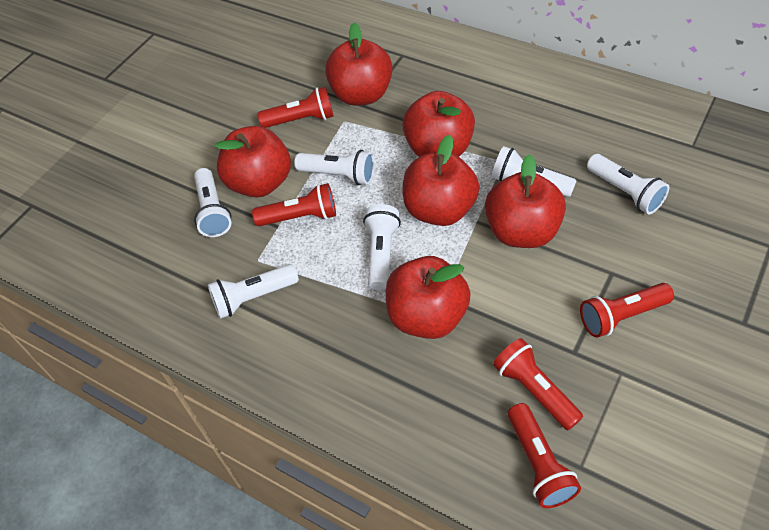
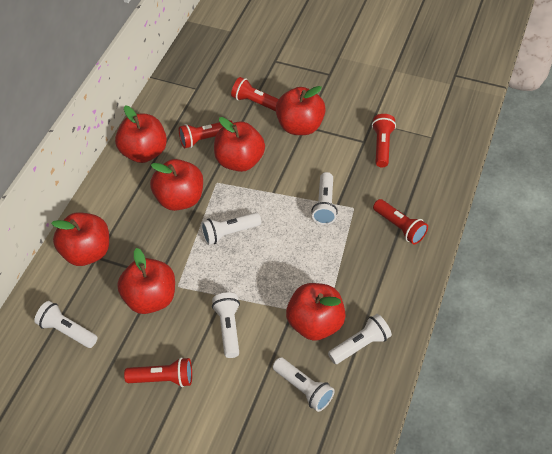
red apple: 6 -> 7

